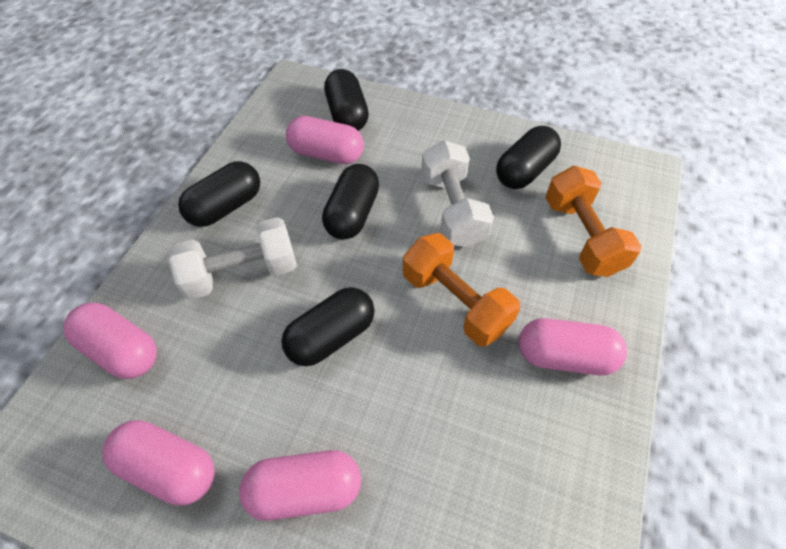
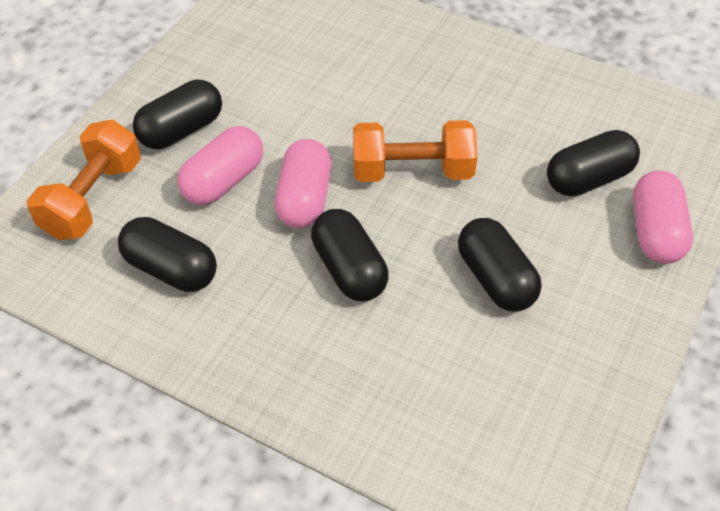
pink capsule: 5 -> 3
white dumbbell: 2 -> 0

